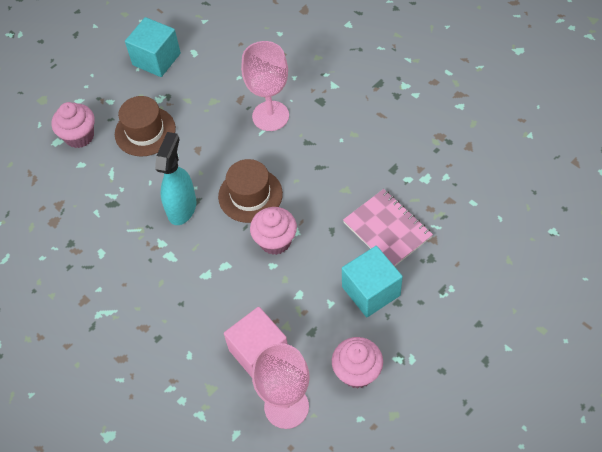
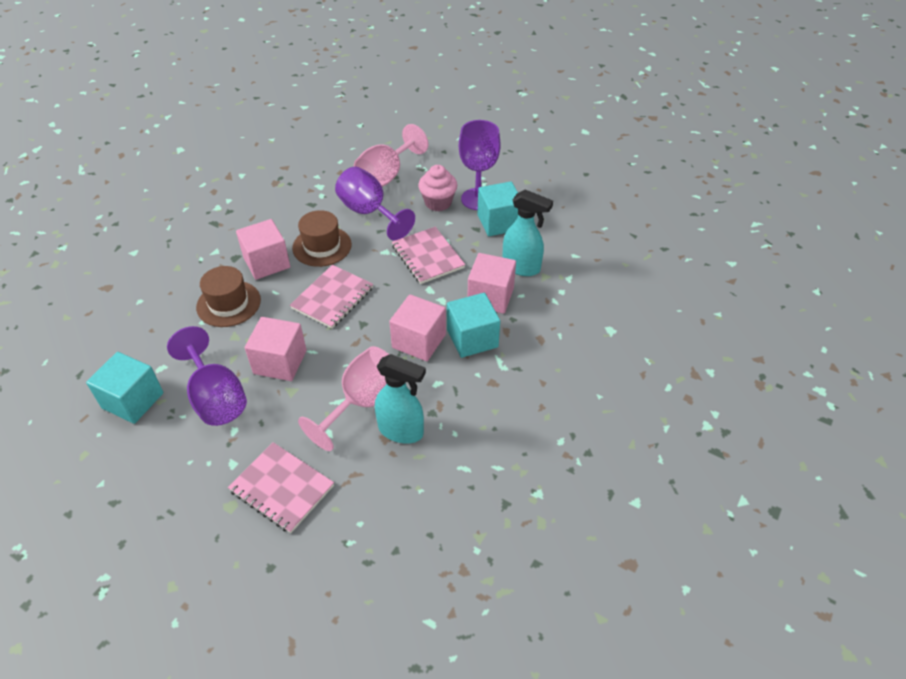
pink cube: 1 -> 4
pink cupcake: 3 -> 1
pink notebook: 1 -> 3
purple goblet: 0 -> 3
turquoise cube: 2 -> 3
turquoise spray bottle: 1 -> 2

